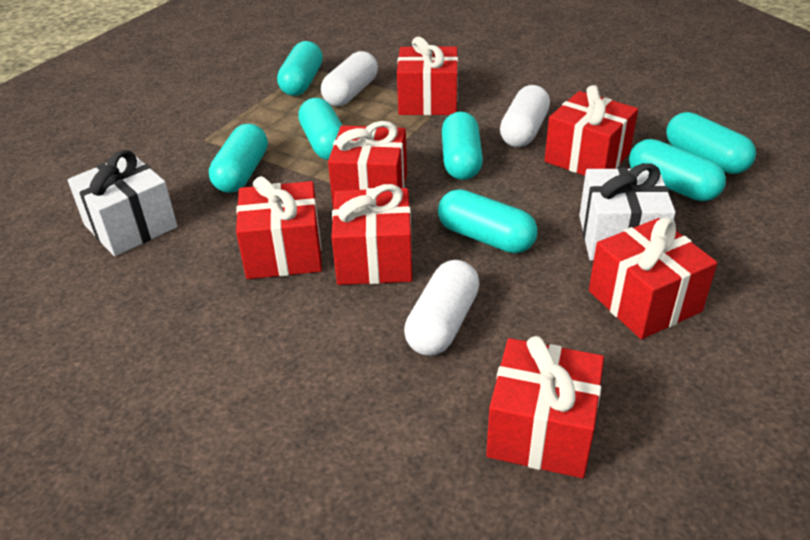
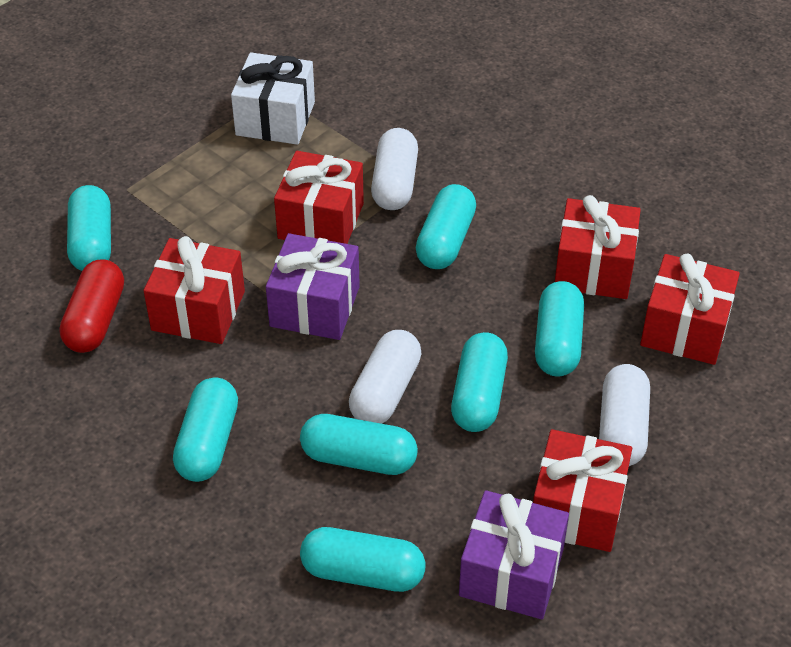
purple gift: 0 -> 2
red capsule: 0 -> 1
red gift: 7 -> 5
white gift: 2 -> 1

